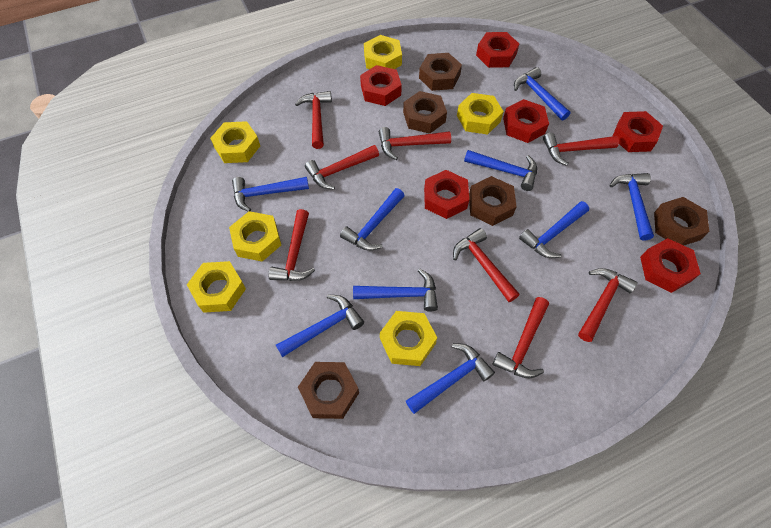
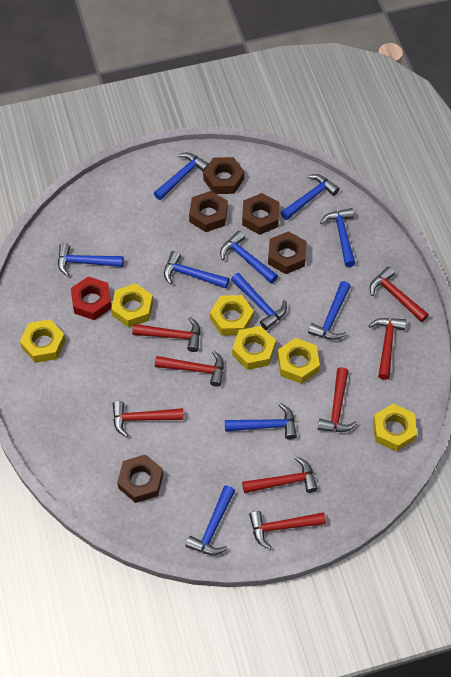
blue hammer: 9 -> 10
red nut: 6 -> 1

